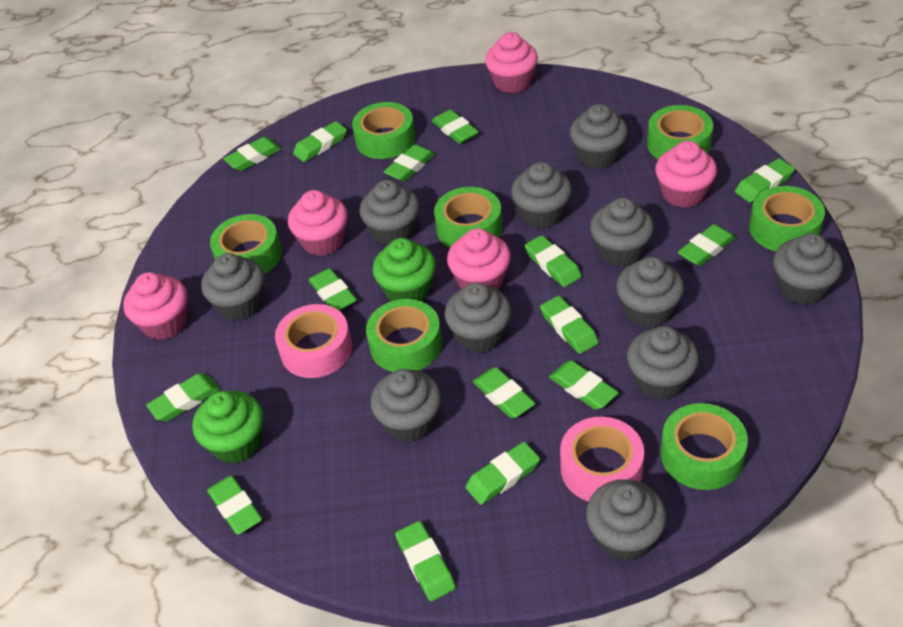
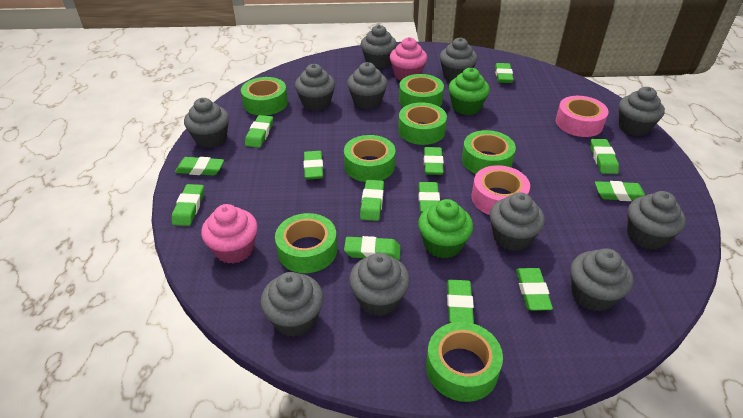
green eraser: 15 -> 13
pink cupcake: 5 -> 2

